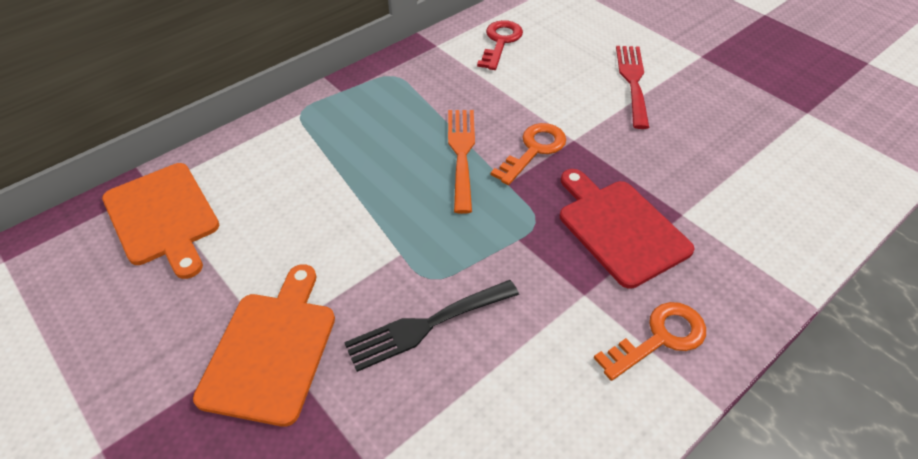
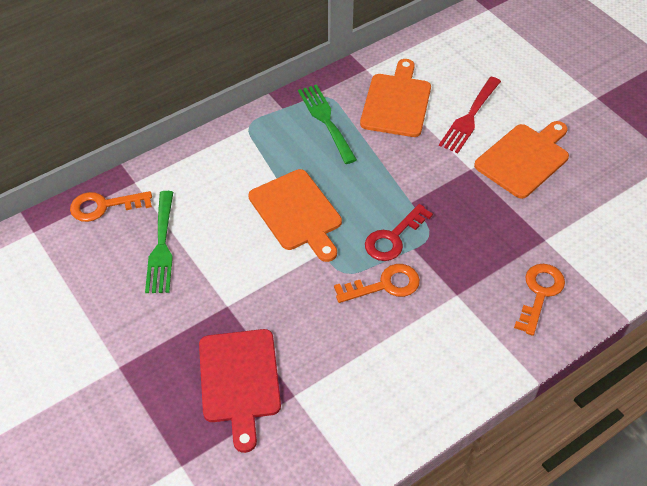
black fork: 1 -> 0
green fork: 0 -> 2
orange cutting board: 2 -> 3
orange fork: 1 -> 0
orange key: 2 -> 3

